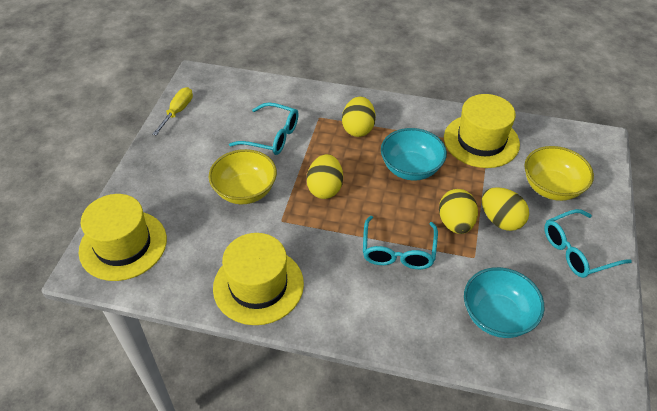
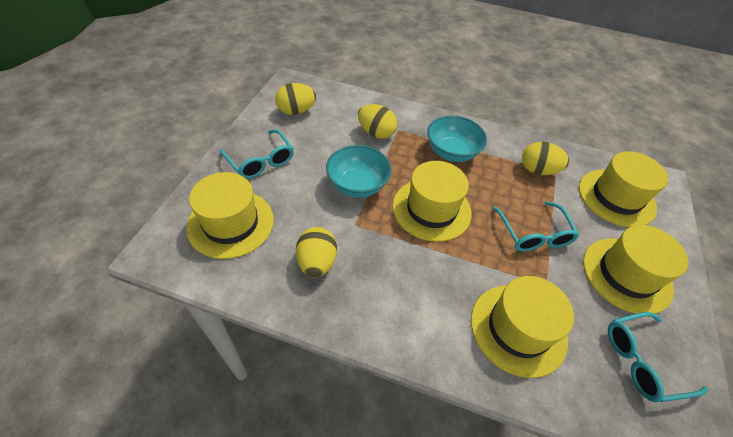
yellow bowl: 2 -> 0
yellow hat: 3 -> 5
yellow screwdriver: 1 -> 0

